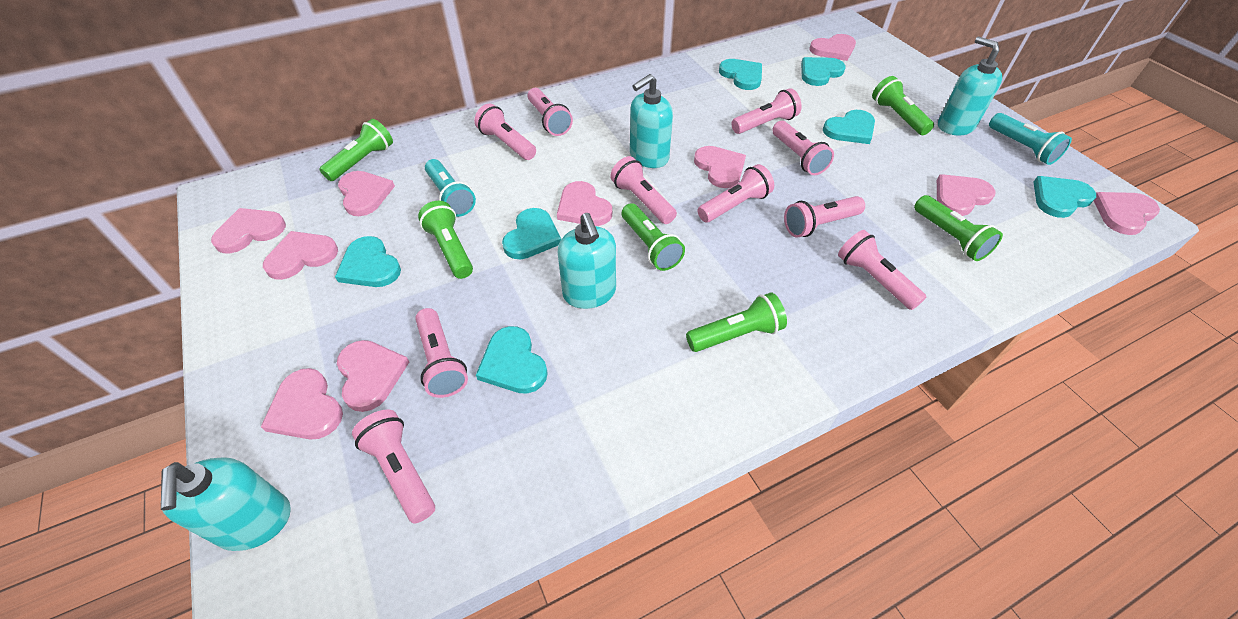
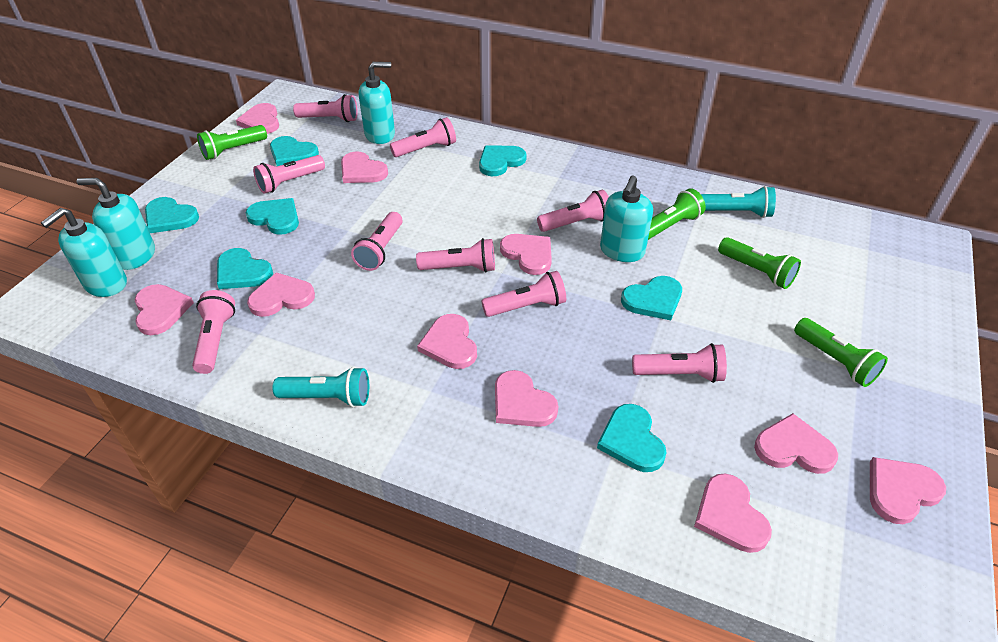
green flashlight: 6 -> 4
pink flashlight: 10 -> 9

